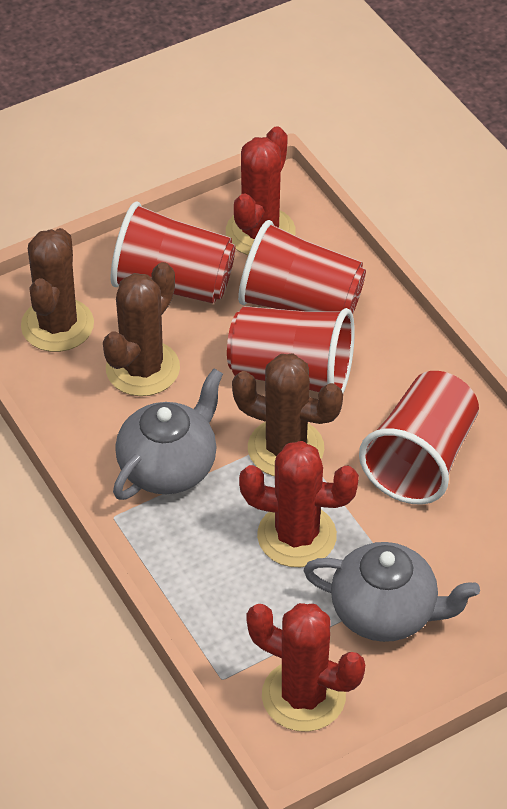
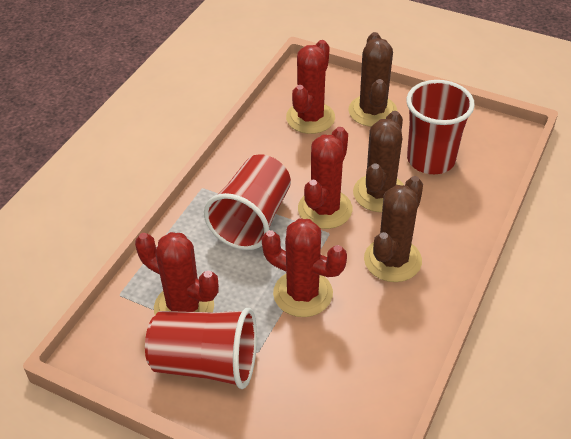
grey teapot: 2 -> 0
red cactus: 3 -> 4
red cup: 4 -> 3

